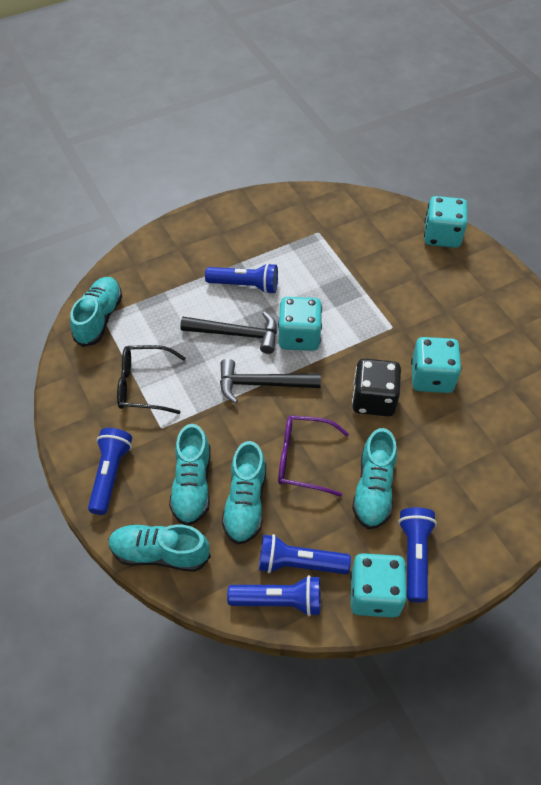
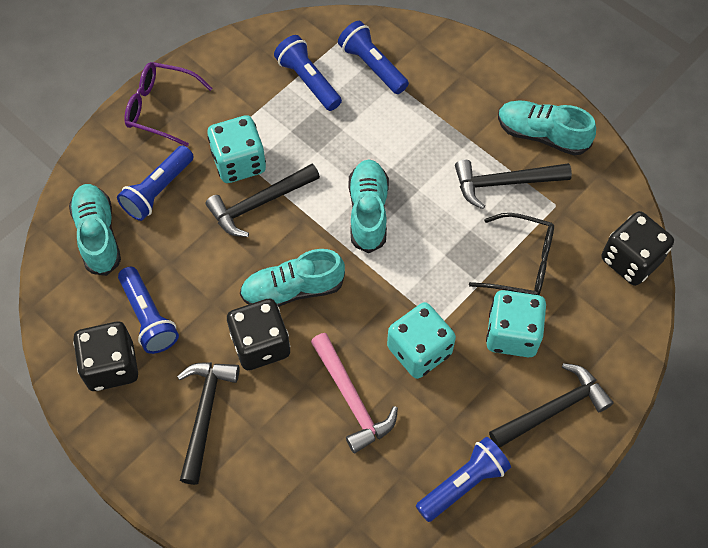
black dice: 1 -> 3
black hammer: 2 -> 4
pink hammer: 0 -> 1
turquoise dice: 4 -> 3
turquoise shoe: 5 -> 4

